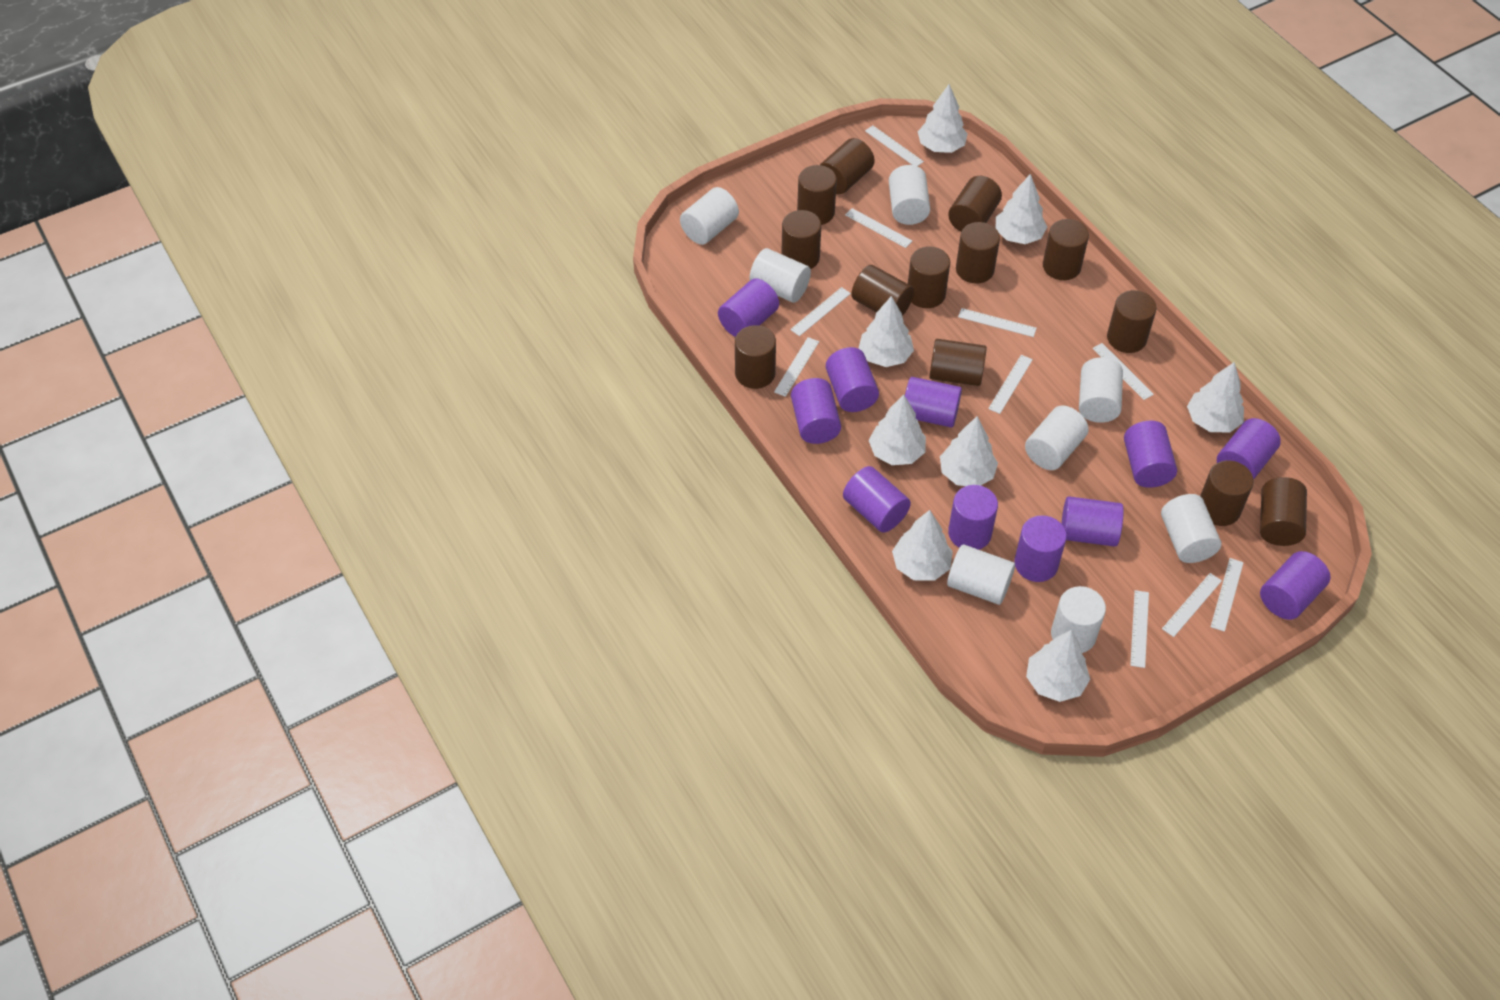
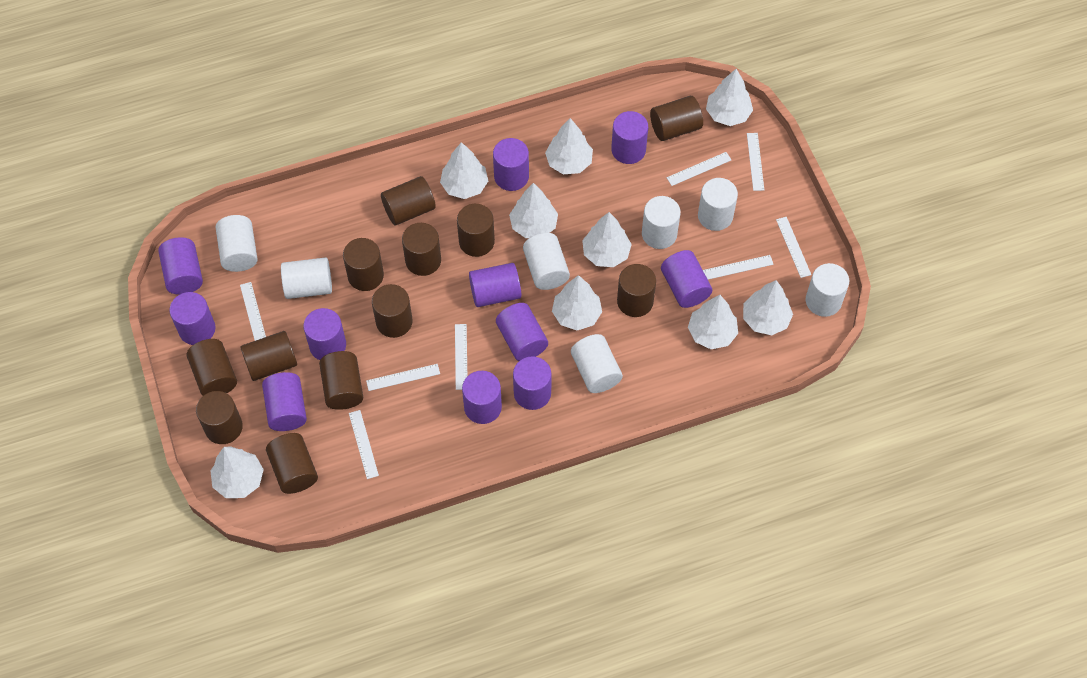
brown cylinder: 13 -> 12
white cylinder: 8 -> 7
white ruler: 10 -> 8
white tree: 8 -> 9

